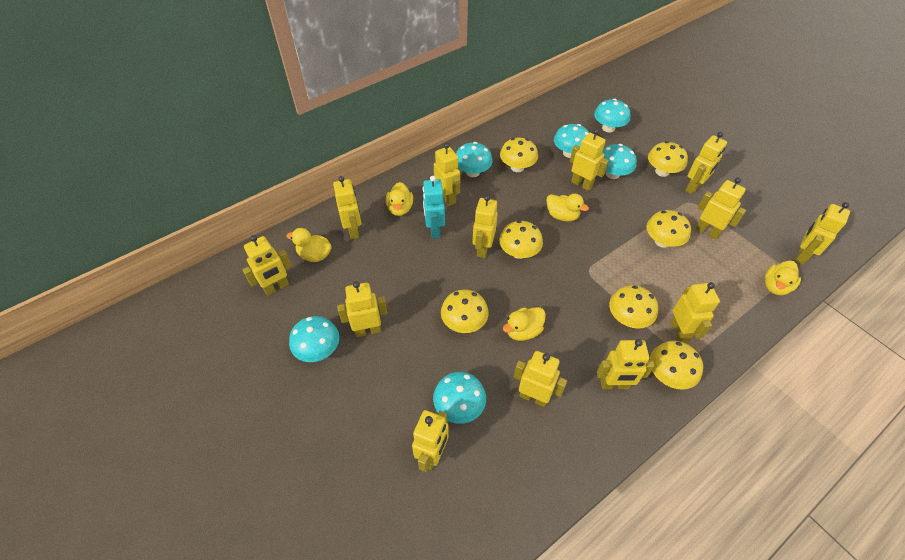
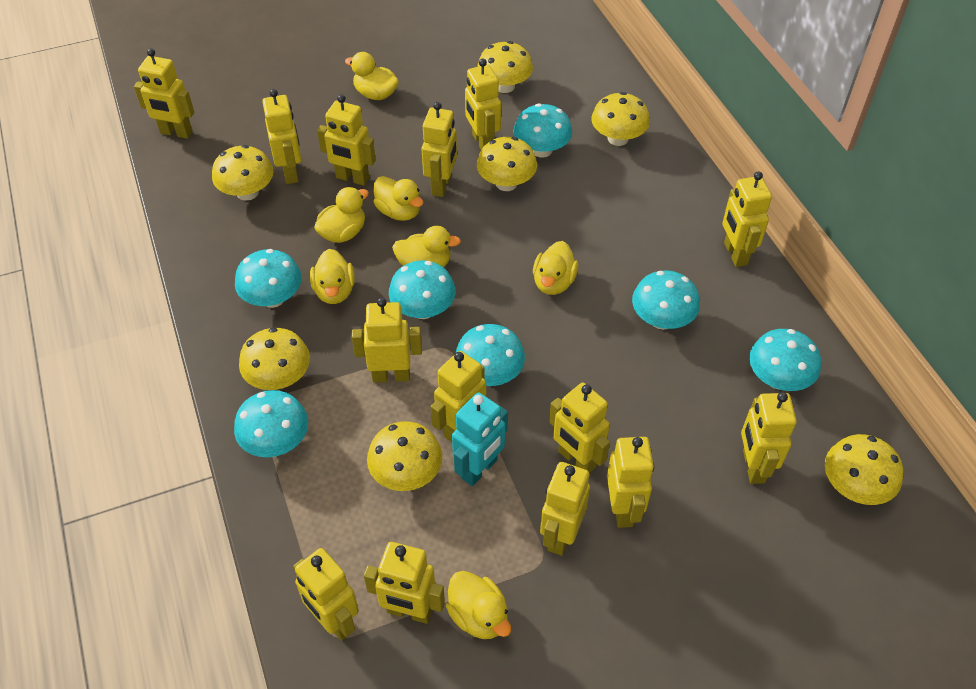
turquoise mushroom: 6 -> 7
yellow duck: 5 -> 7
yellow robot: 13 -> 14

